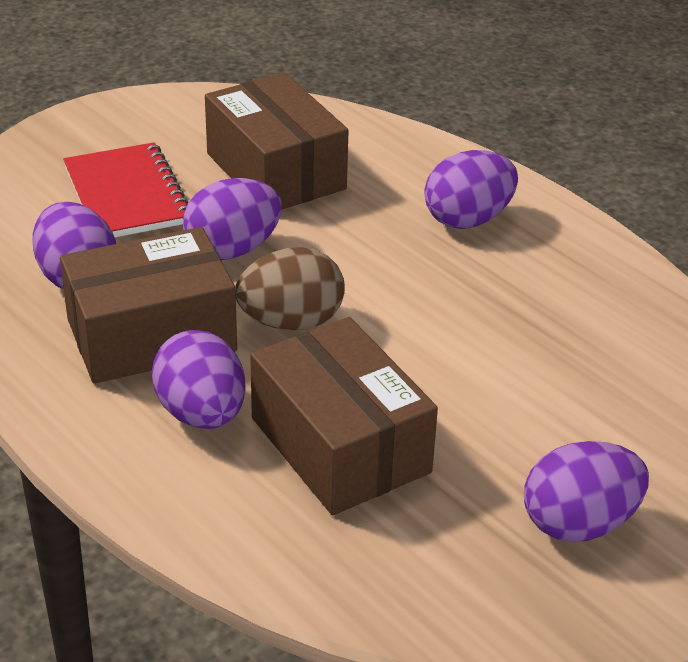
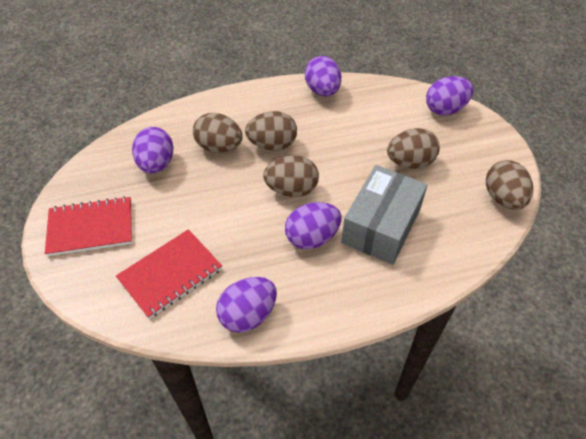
brown box: 3 -> 0
brown egg: 1 -> 5
grey box: 0 -> 1
red notebook: 1 -> 2

